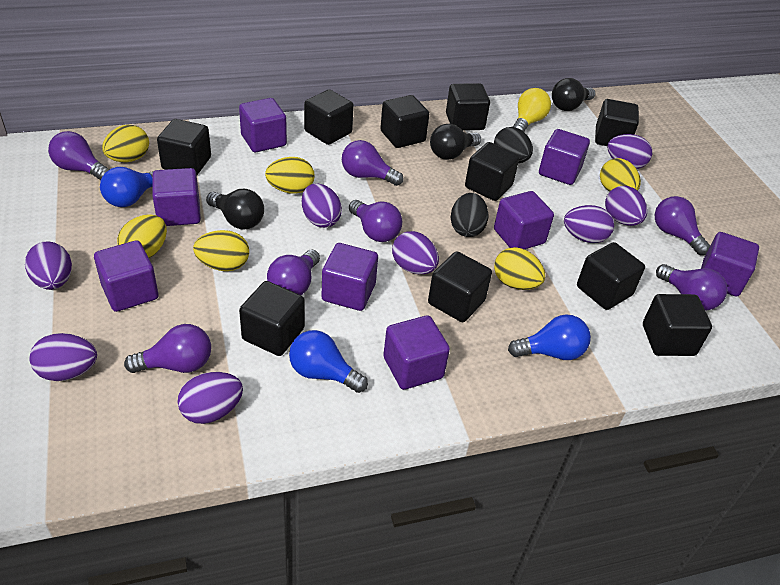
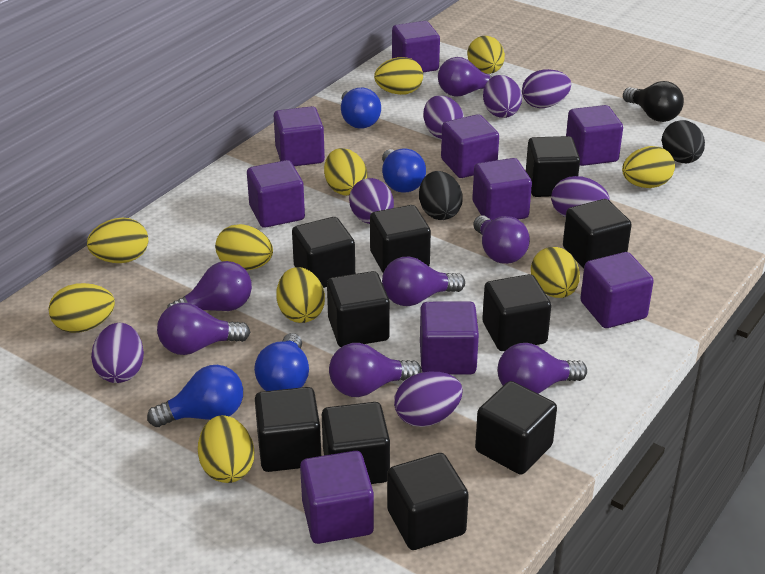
black light bulb: 3 -> 1
blue light bulb: 3 -> 4
purple cube: 8 -> 9
purple egg: 8 -> 7
yellow egg: 6 -> 10
yellow light bulb: 1 -> 0

